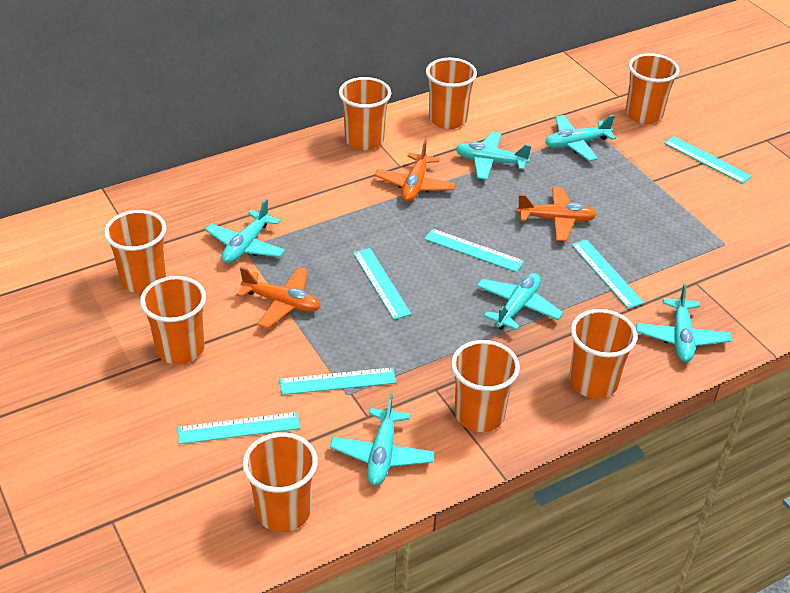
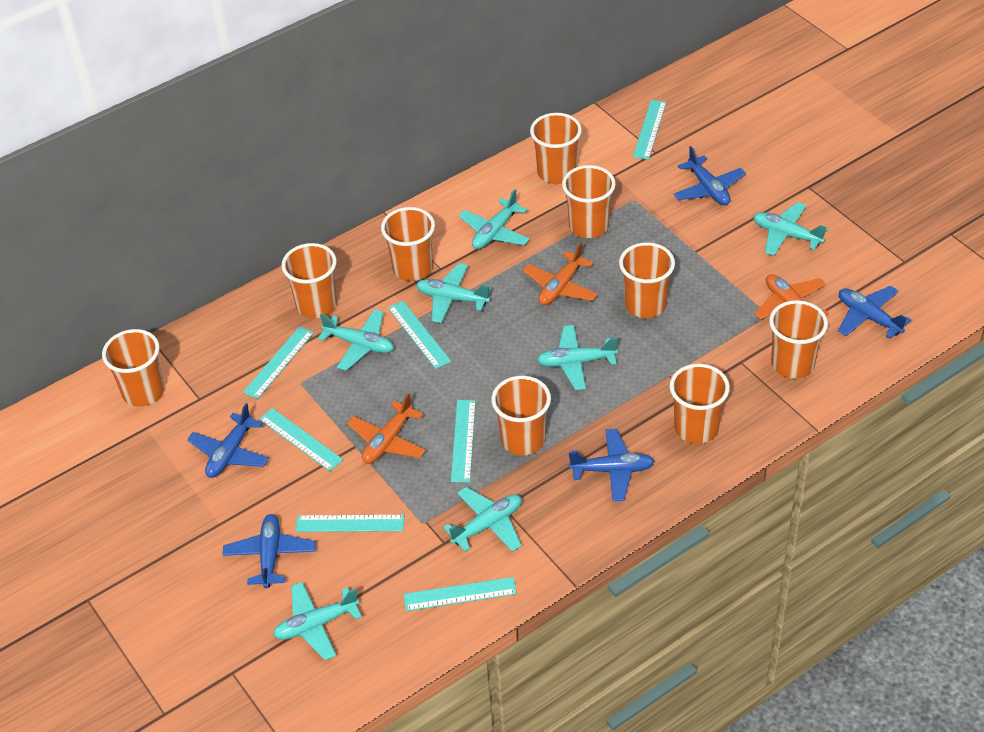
blue plane: 0 -> 5
orange cup: 8 -> 9
turquoise plane: 6 -> 7
turquoise ruler: 6 -> 7

